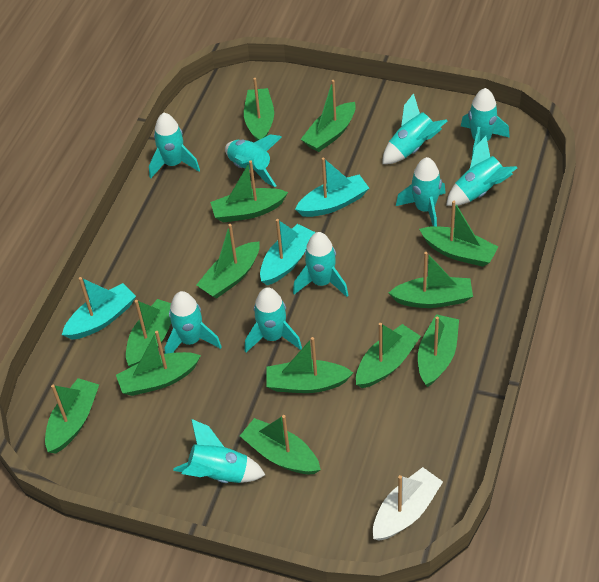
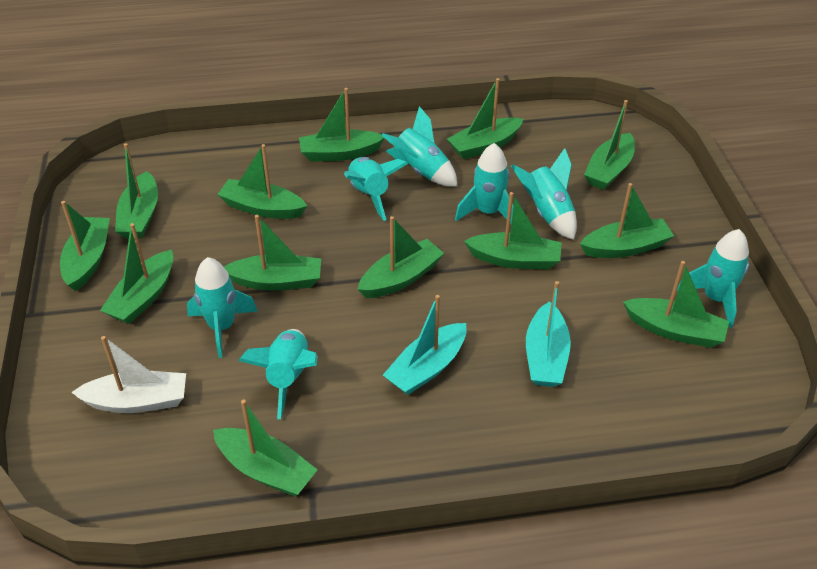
turquoise boat: 3 -> 2
turquoise rocket: 10 -> 7

